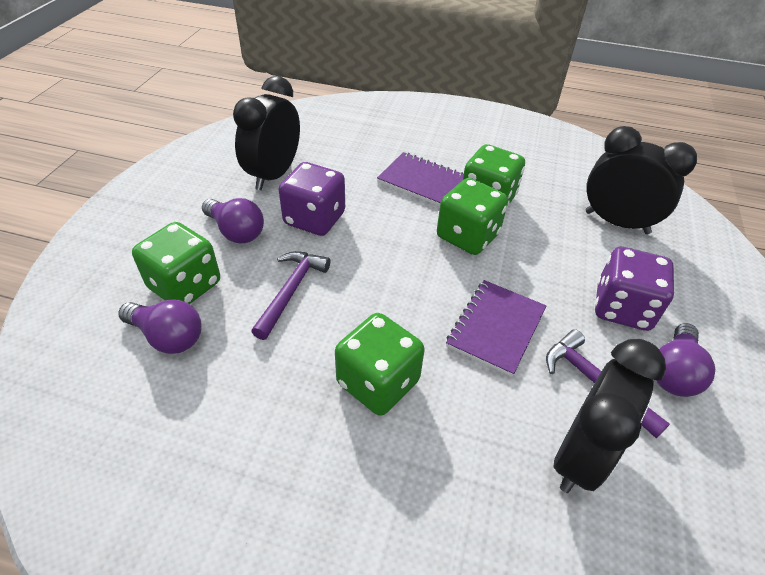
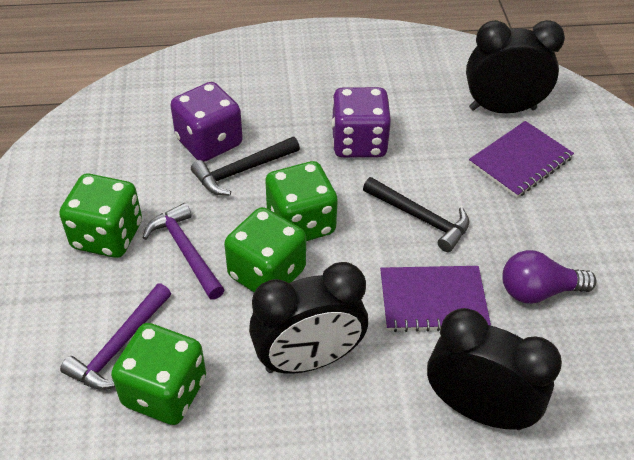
black hammer: 0 -> 2
purple light bulb: 3 -> 1

